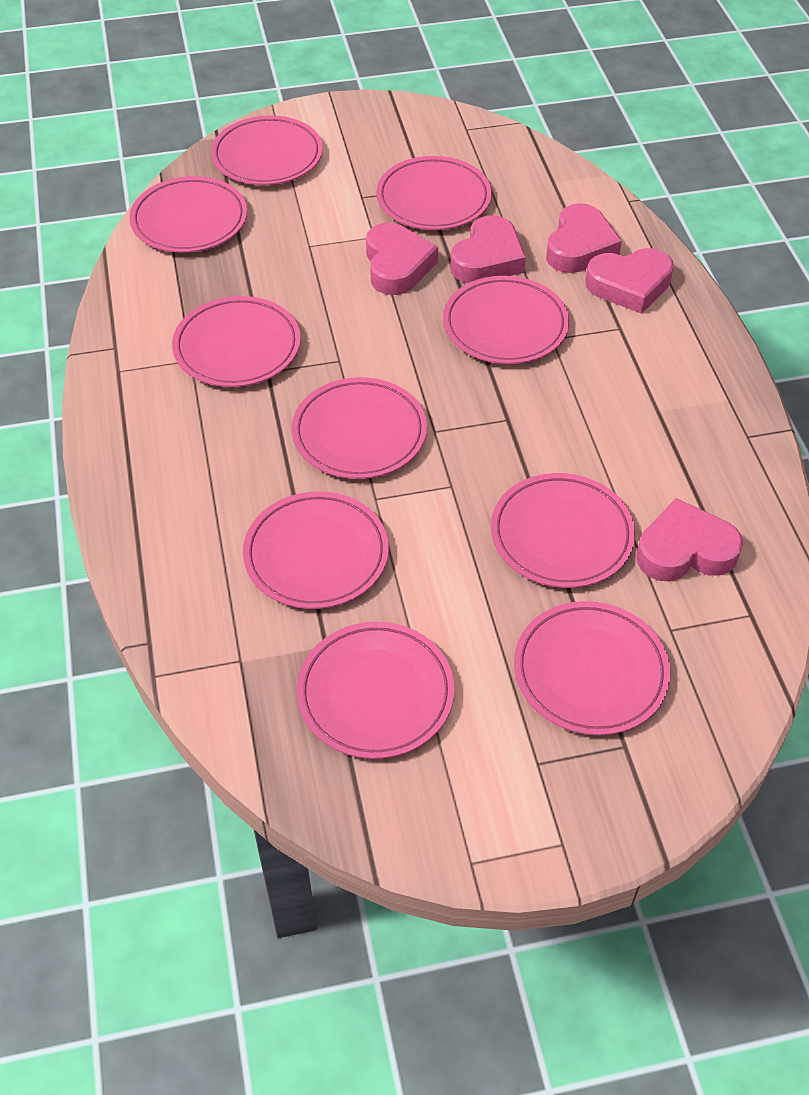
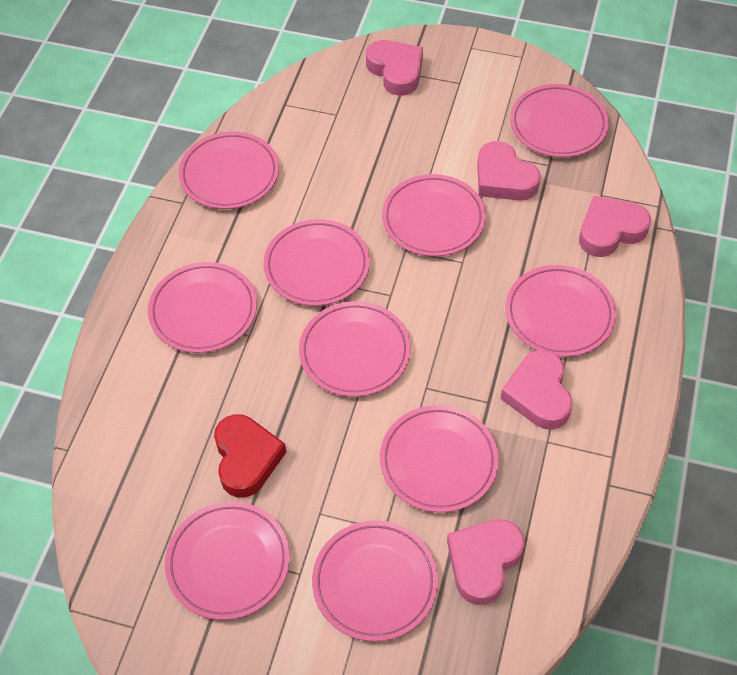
red heart: 0 -> 1

